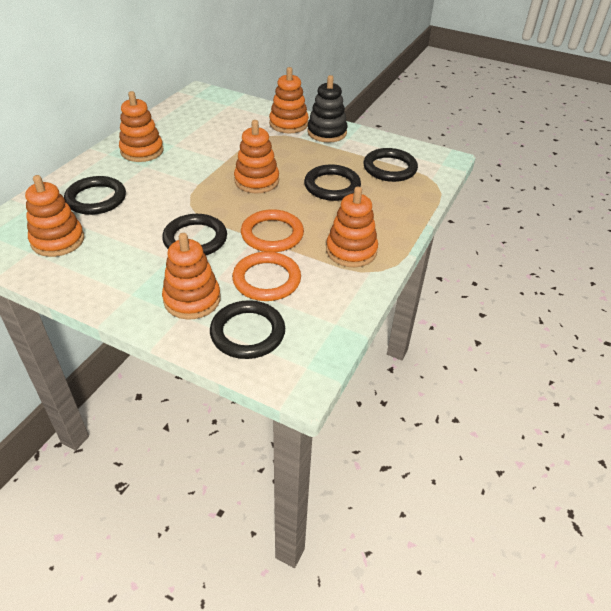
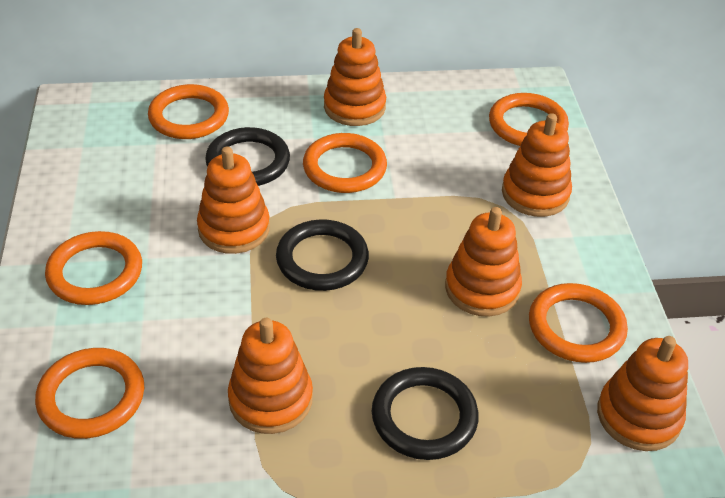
black ring: 5 -> 3
black stacking toy: 1 -> 0
orange ring: 2 -> 6

